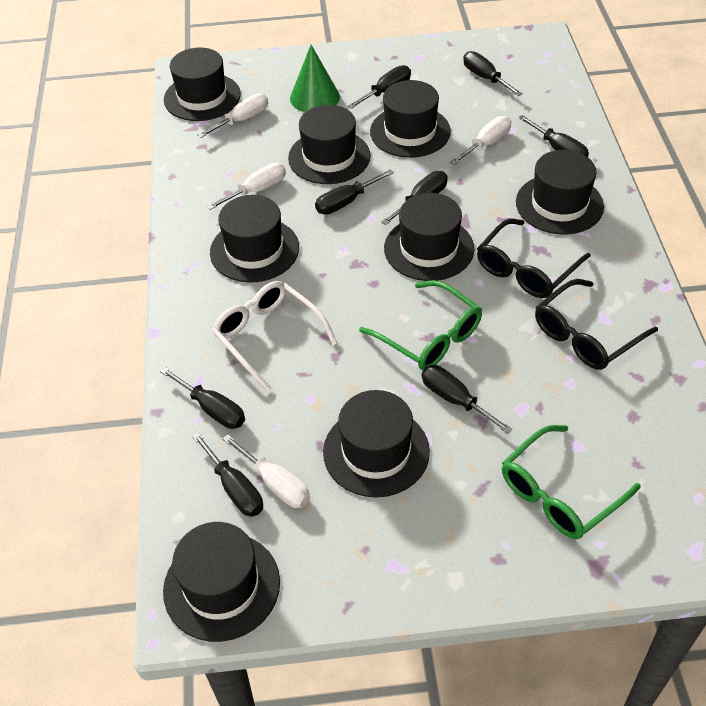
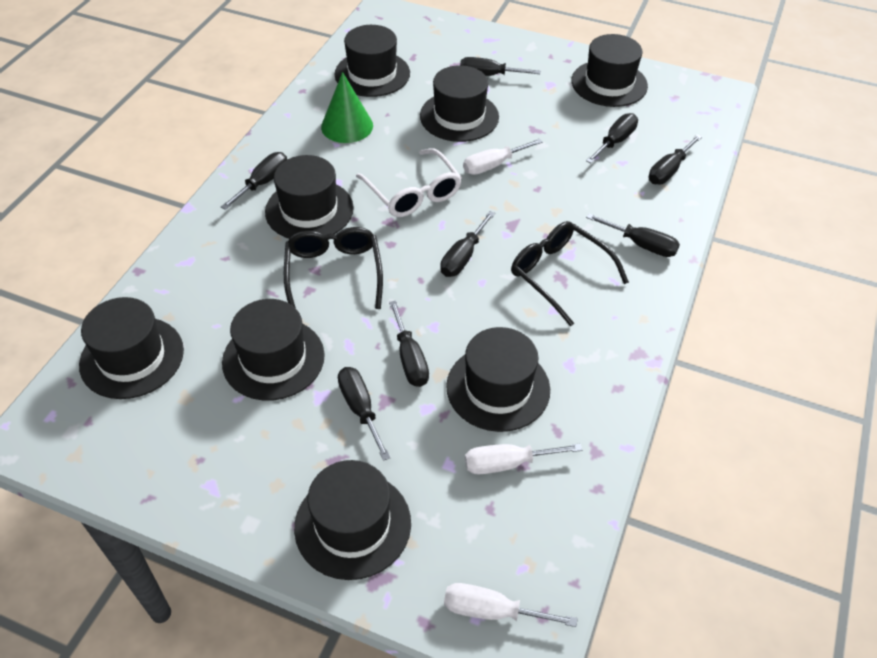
green glasses: 2 -> 0
white screwdriver: 4 -> 3

